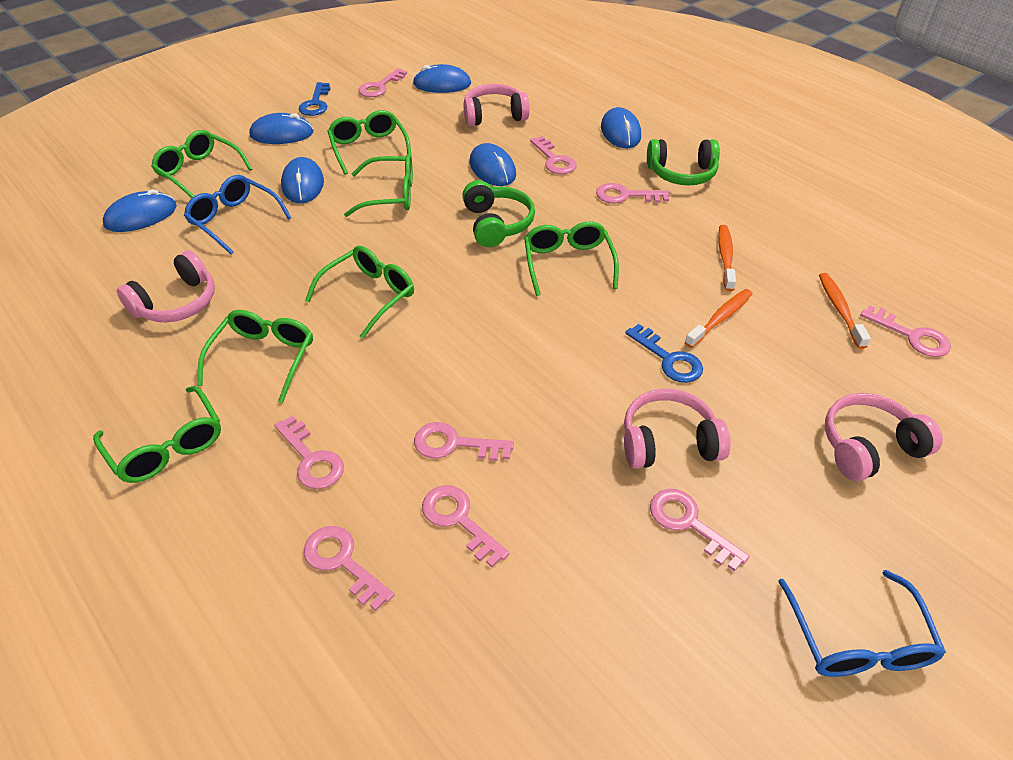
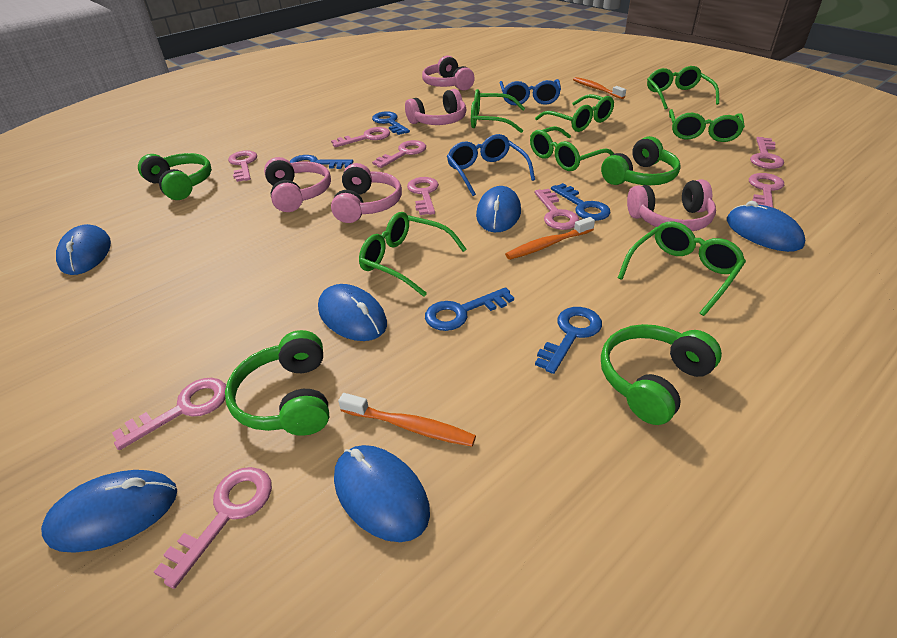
blue key: 2 -> 5
green headphones: 2 -> 4
pink headphones: 4 -> 5

